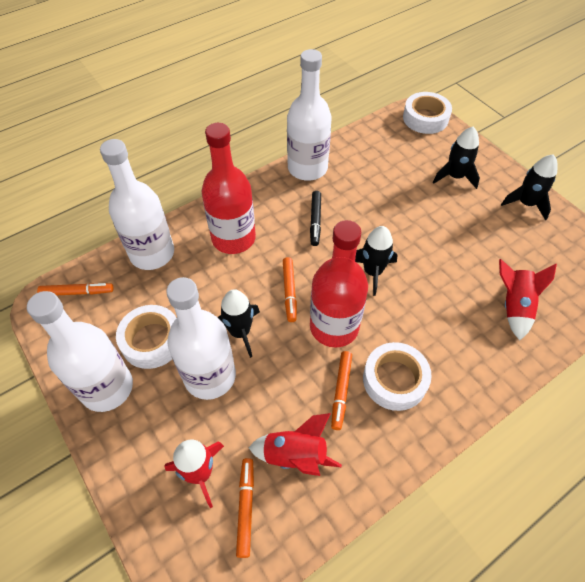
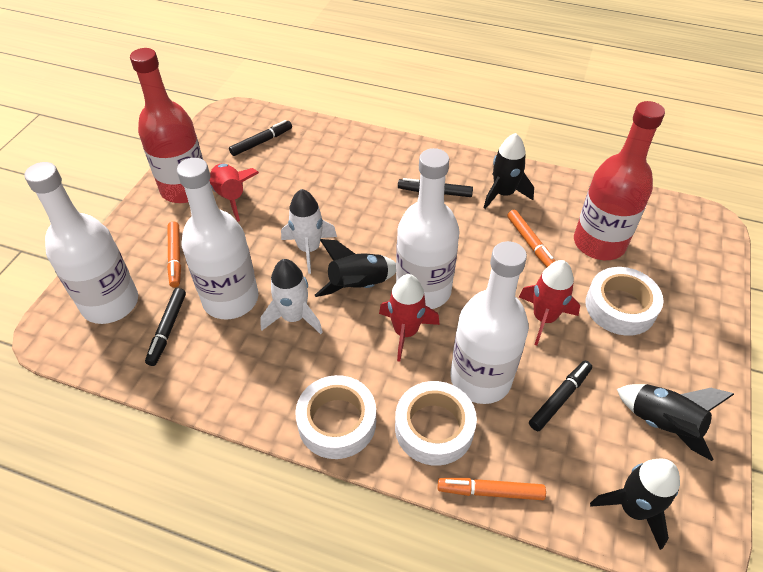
black marker: 1 -> 4
orange marker: 4 -> 3
white rocket: 0 -> 2

